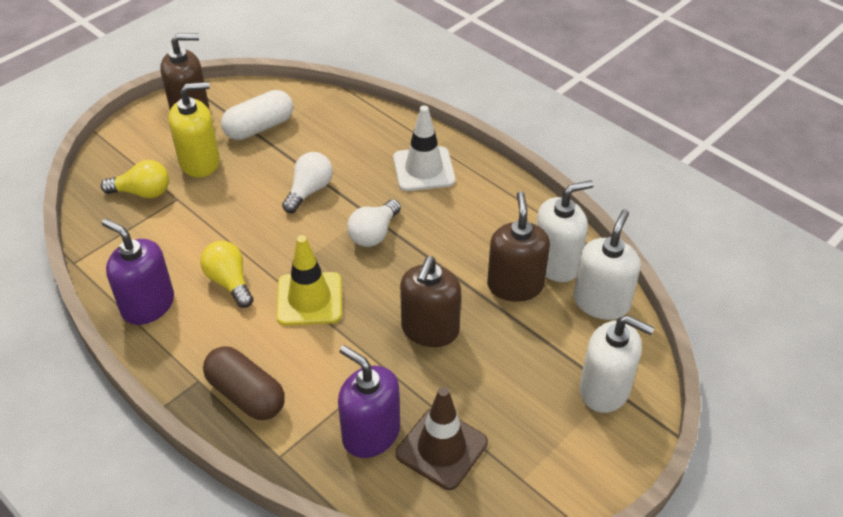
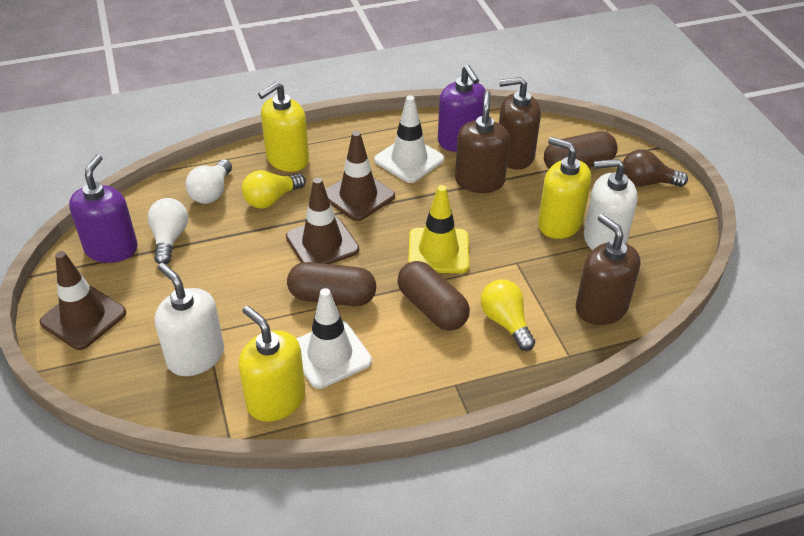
brown capsule: 1 -> 3
brown light bulb: 0 -> 1
brown traffic cone: 1 -> 3
white capsule: 1 -> 0
white soap dispenser: 3 -> 2
white traffic cone: 1 -> 2
yellow soap dispenser: 1 -> 3

